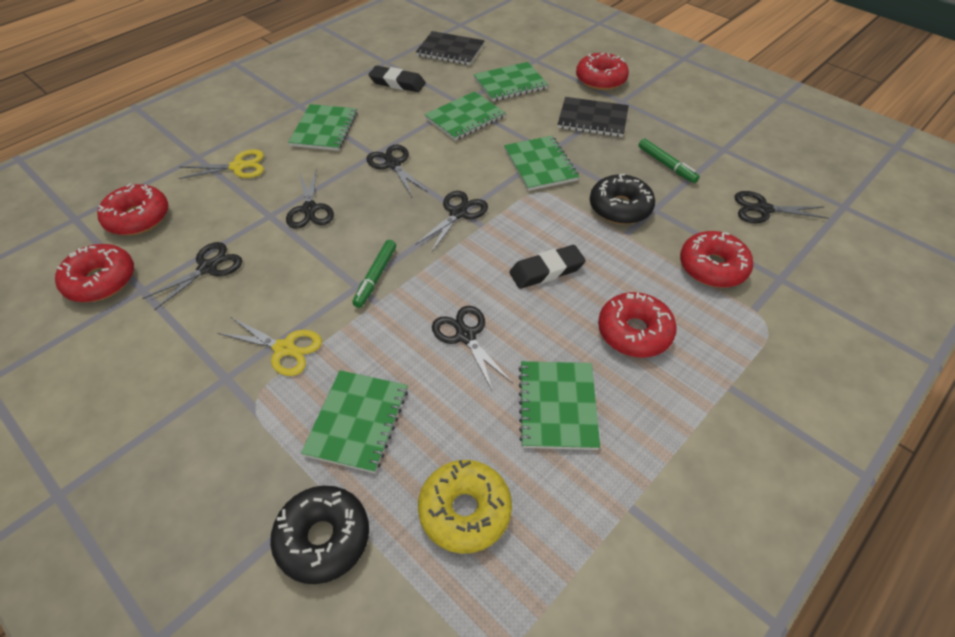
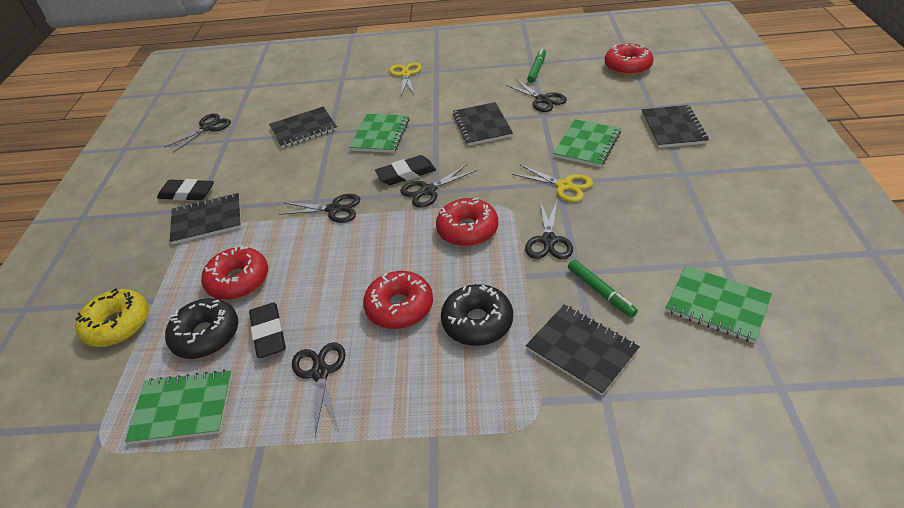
black eraser: 2 -> 3
black notebook: 2 -> 5
green notebook: 6 -> 4
red donut: 5 -> 4

